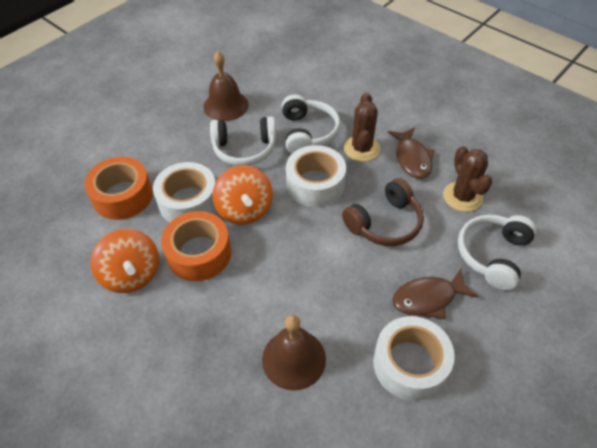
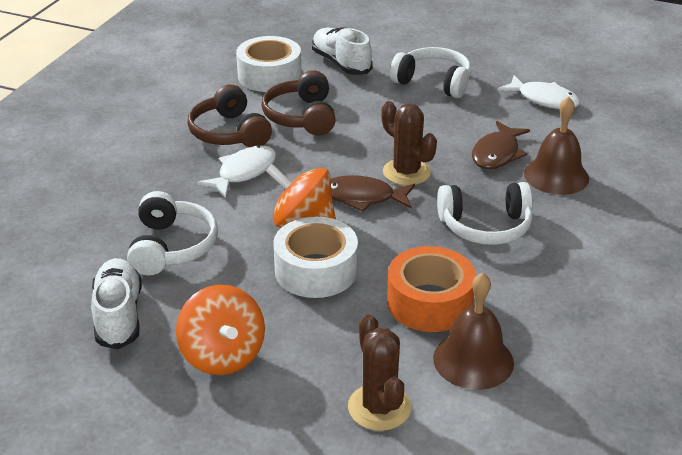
brown headphones: 1 -> 2
orange tape: 2 -> 1
white fish: 0 -> 2
white shoe: 0 -> 2
white tape: 3 -> 2

